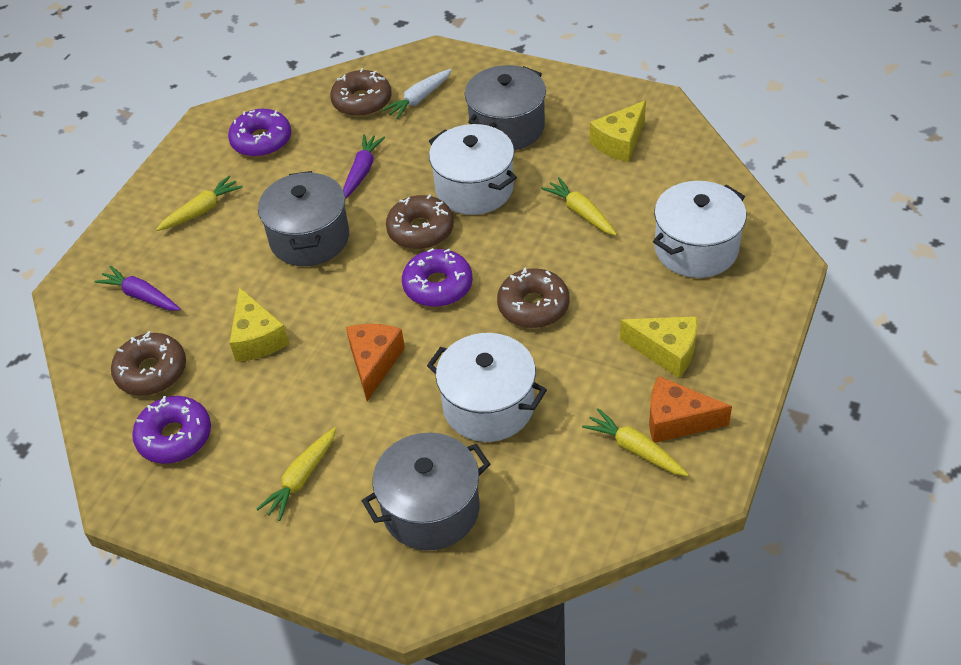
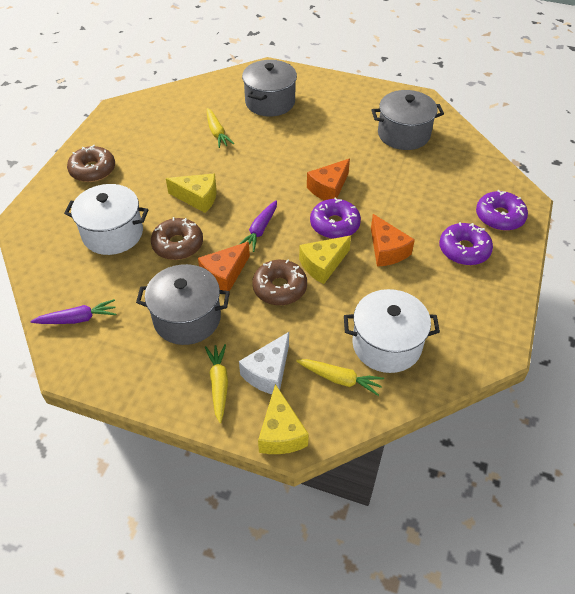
brown donut: 4 -> 3
orange cheese: 2 -> 3
white carrot: 1 -> 0
white cheese: 0 -> 1
white pot: 3 -> 2
yellow carrot: 4 -> 3

